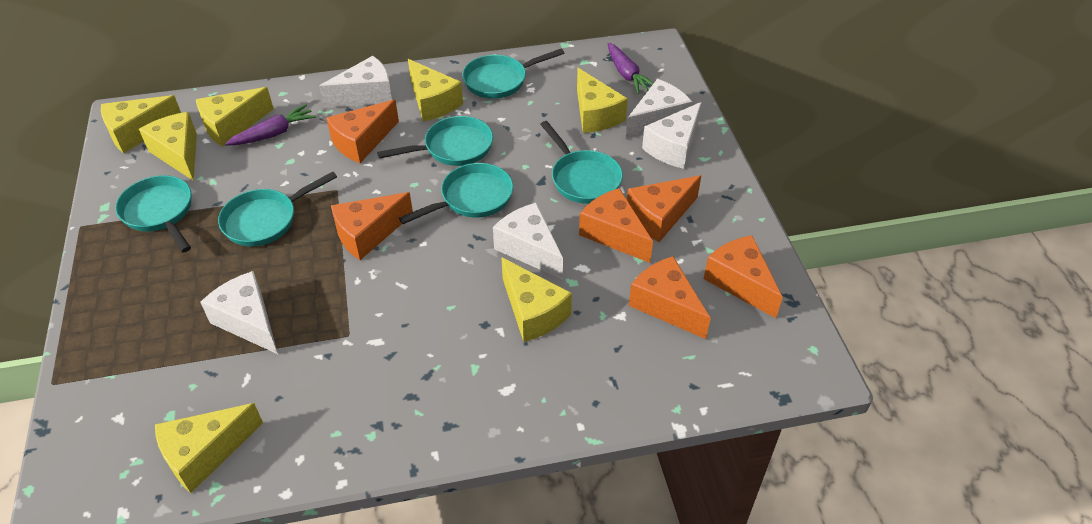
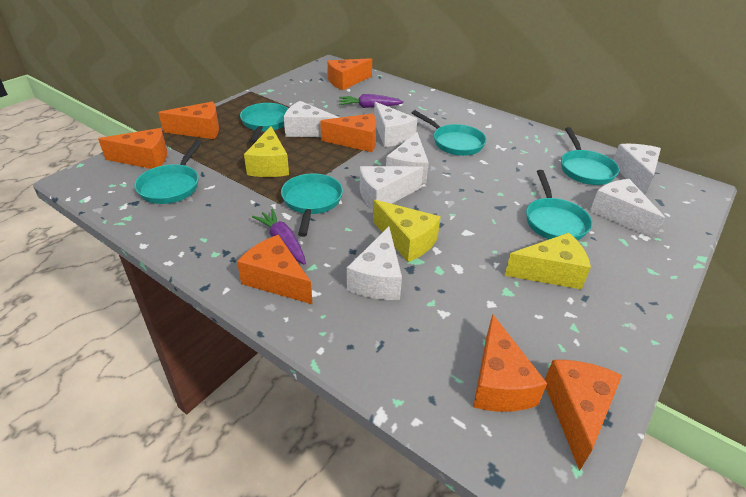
orange cheese: 6 -> 7
white cheese: 5 -> 7
yellow cheese: 7 -> 3

